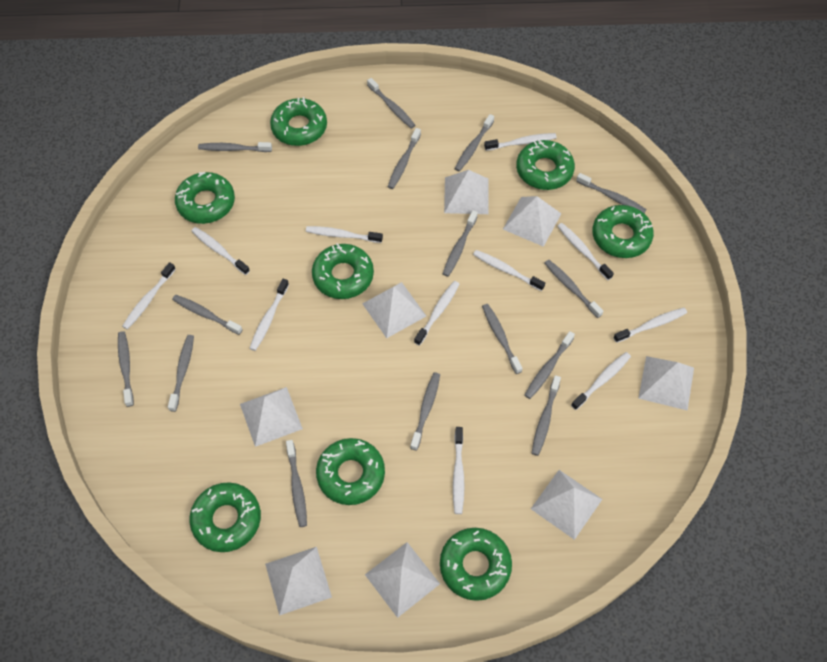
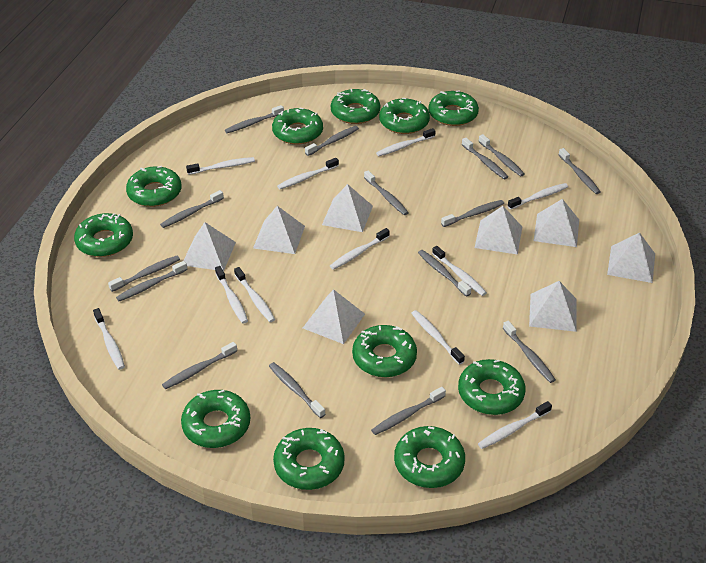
green donut: 8 -> 11

